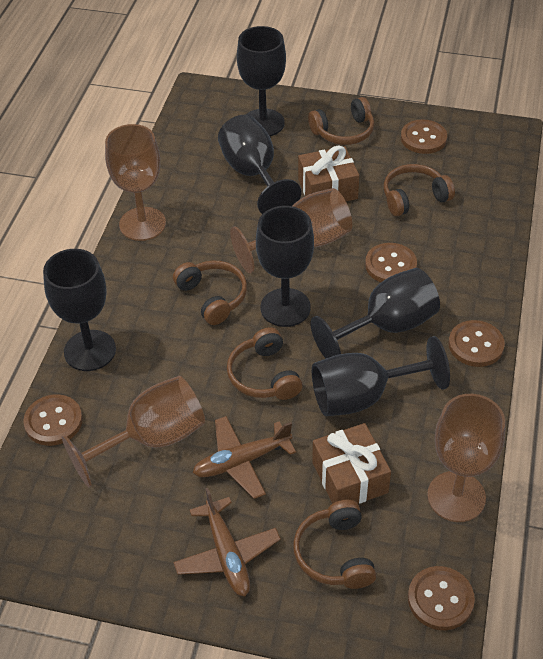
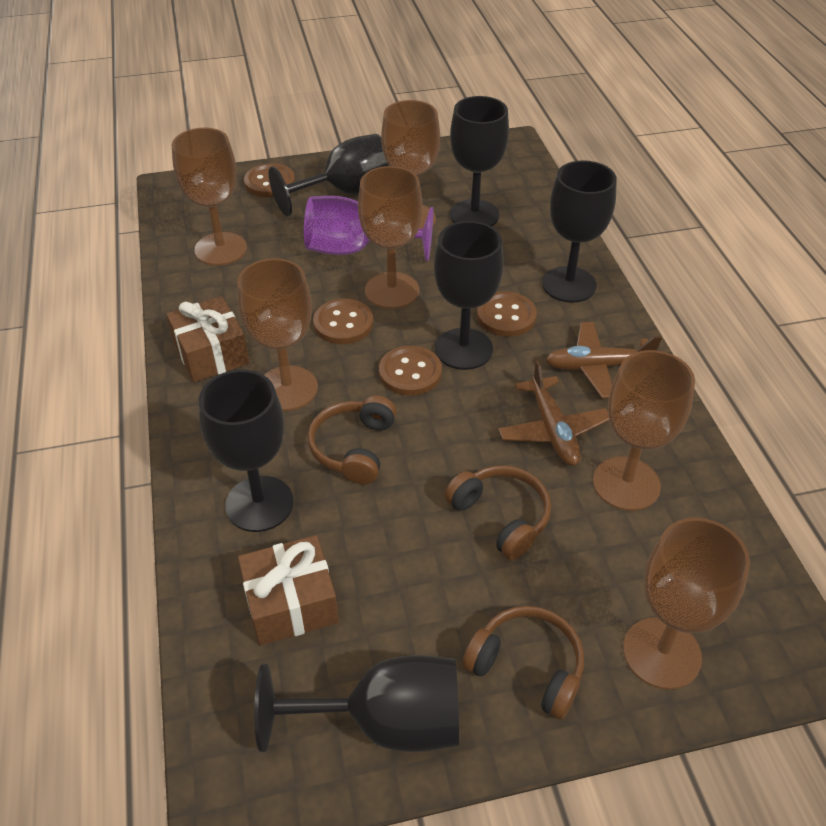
brown button: 5 -> 4
brown goblet: 4 -> 6
brown headphones: 5 -> 3
purple goblet: 0 -> 1

